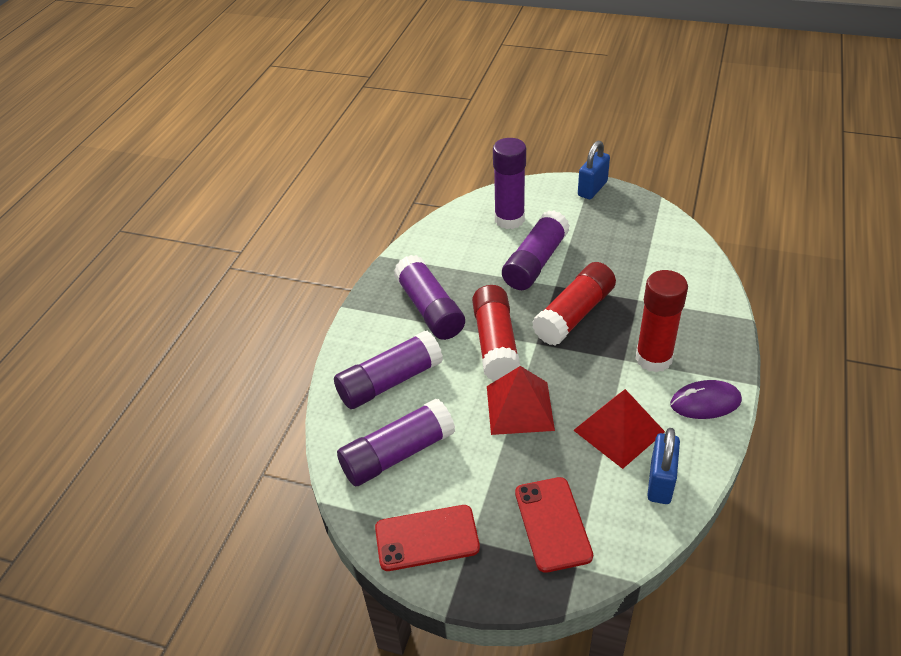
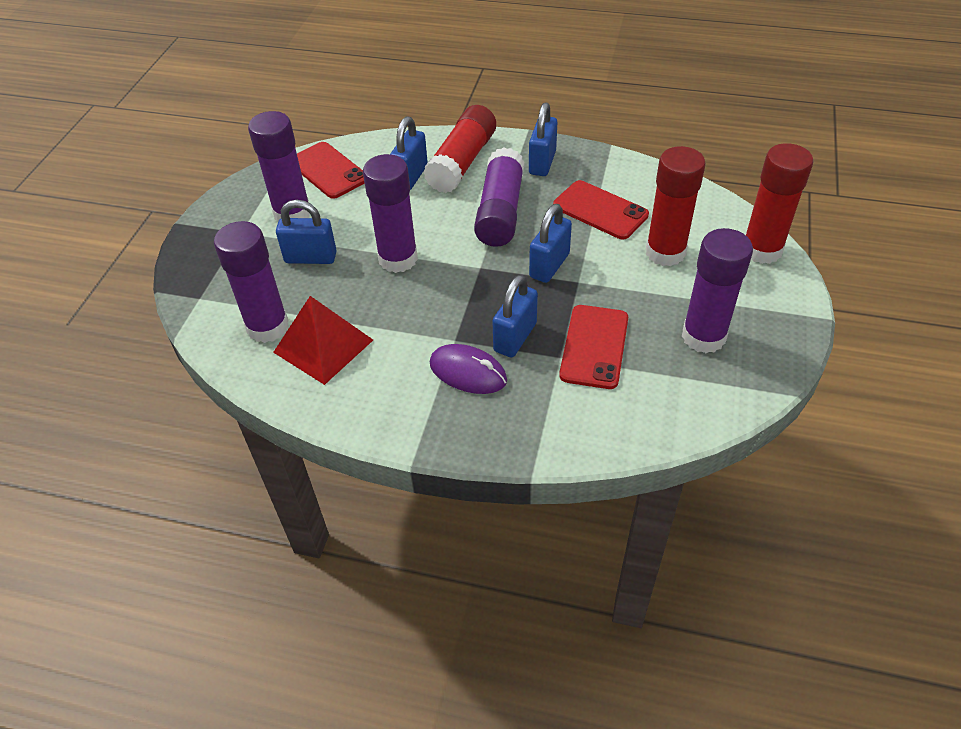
blue padlock: 2 -> 5
red phone: 2 -> 3
red pyramid: 2 -> 1

